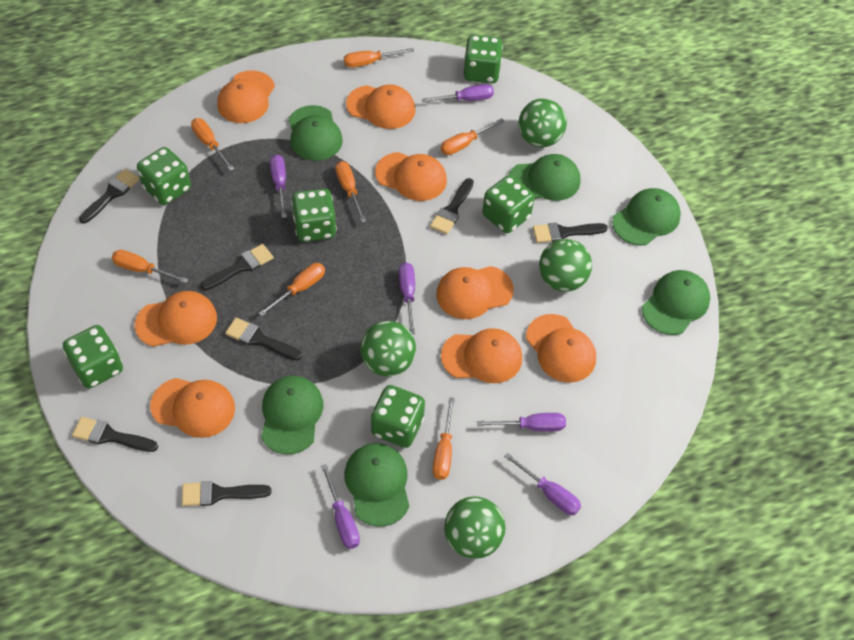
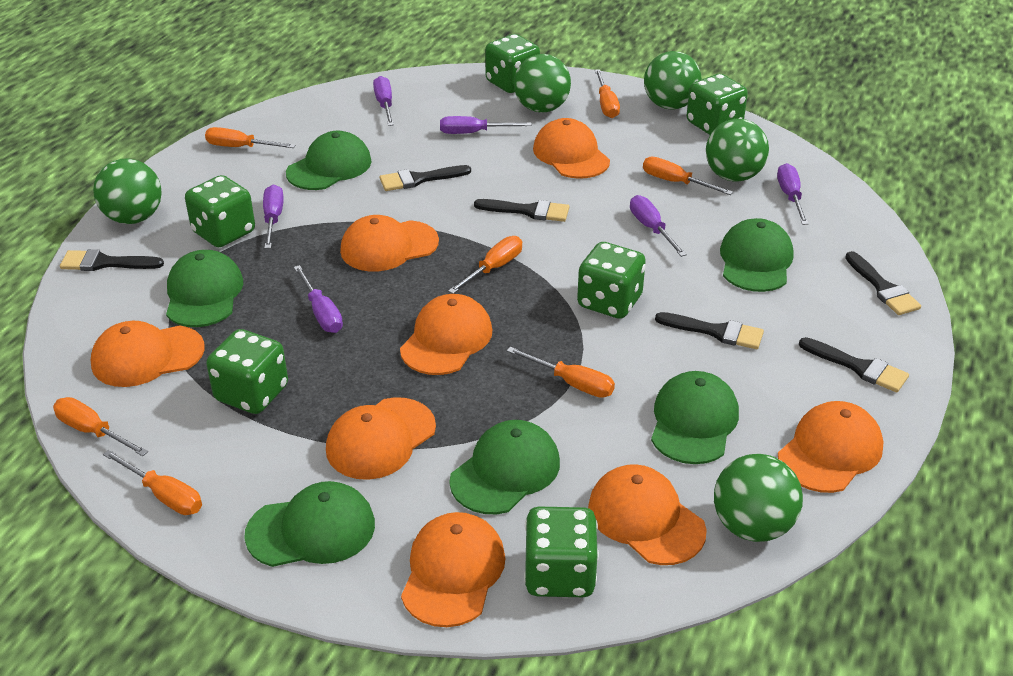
black brush: 7 -> 6
green ball: 4 -> 5

